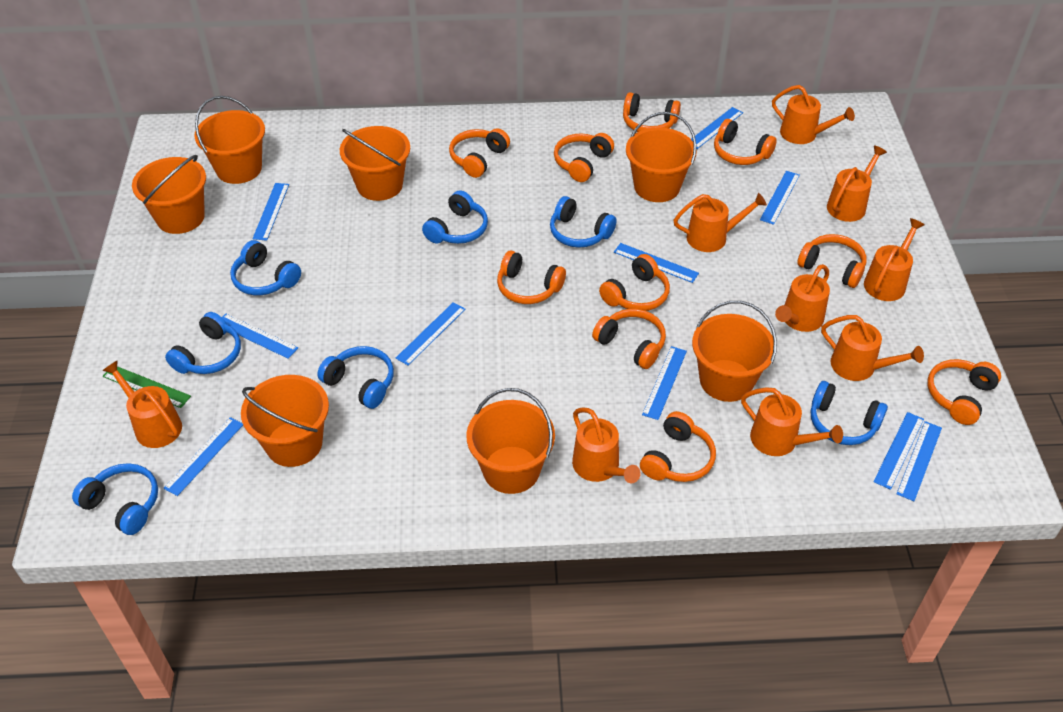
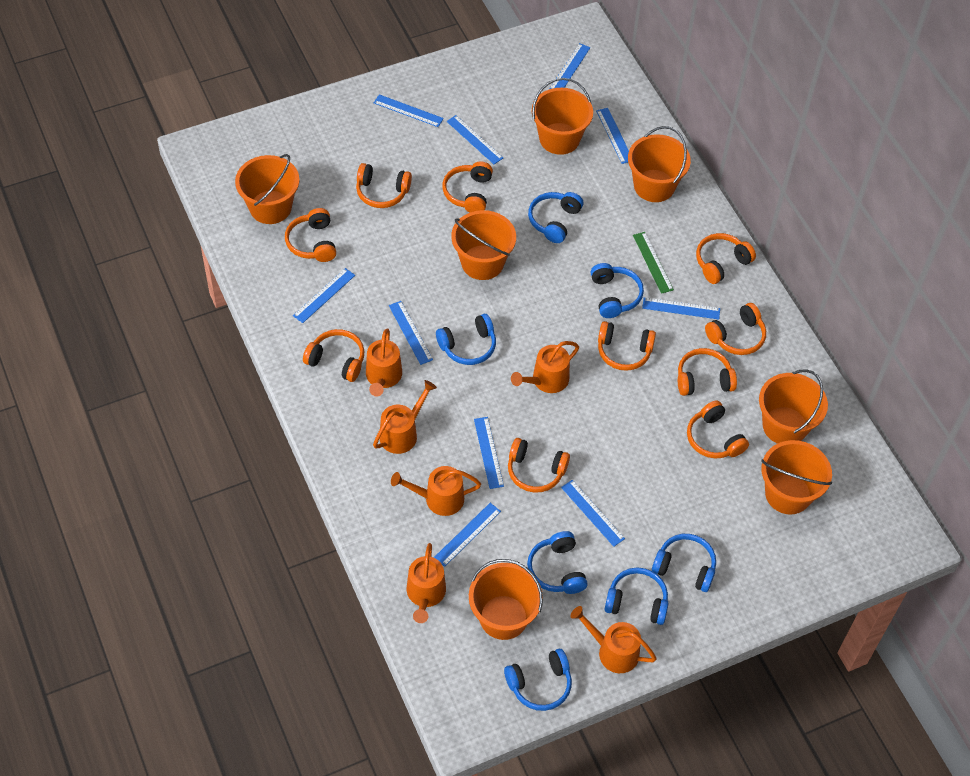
orange watering can: 9 -> 6

